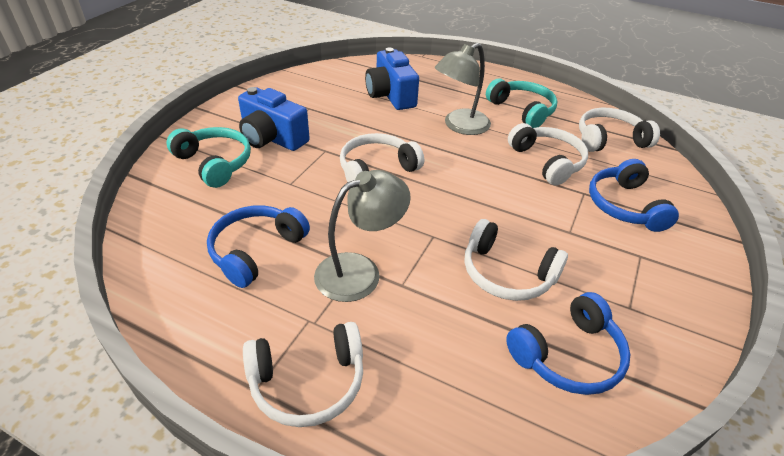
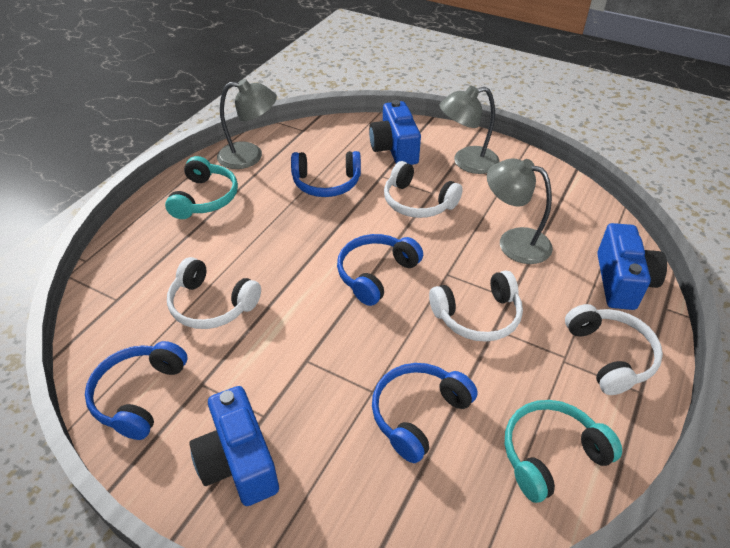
blue camera: 2 -> 3
blue headphones: 3 -> 4
grey lamp: 2 -> 3
white headphones: 5 -> 4

